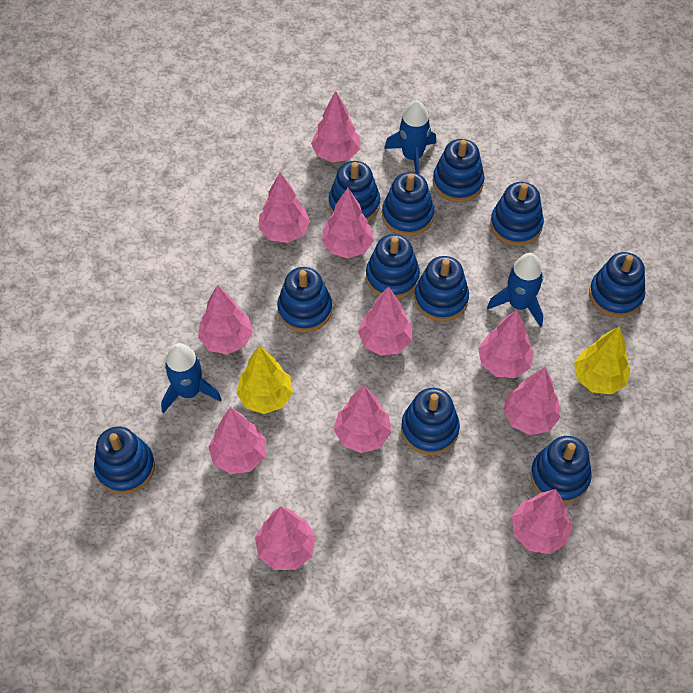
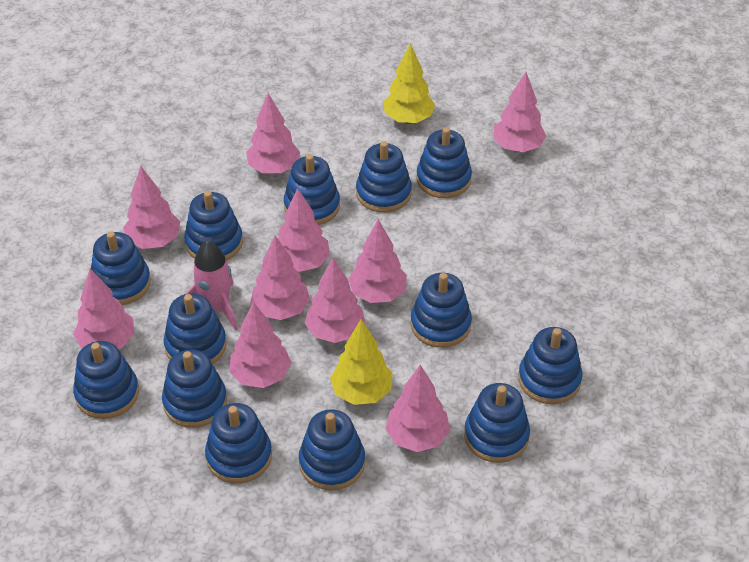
blue rocket: 3 -> 0
blue stacking toy: 11 -> 13
pink rocket: 0 -> 1
pink tree: 11 -> 10

